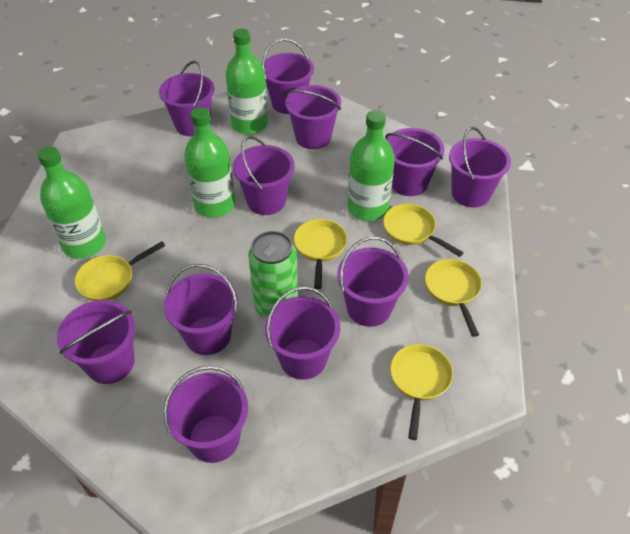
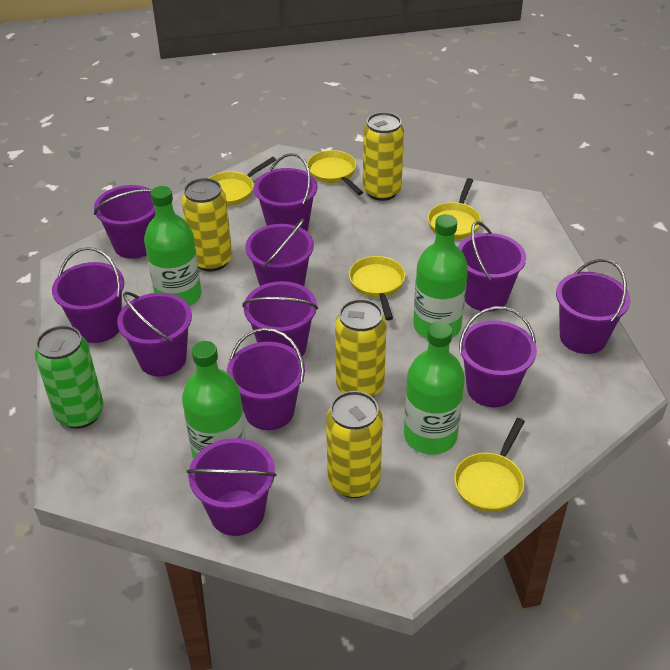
yellow can: 0 -> 4

